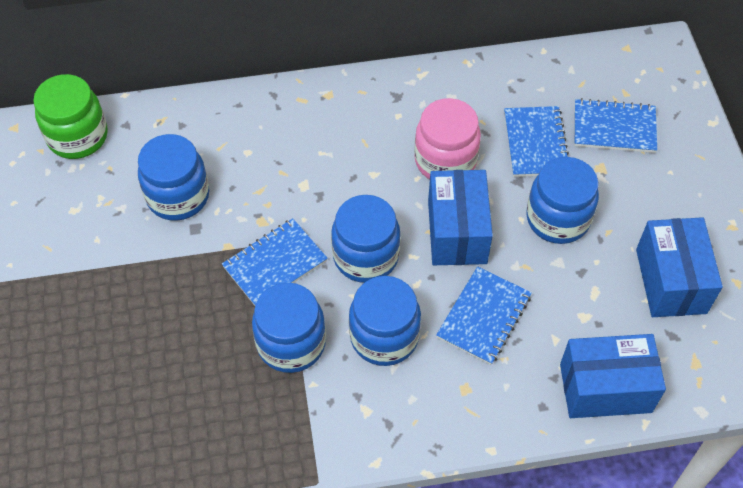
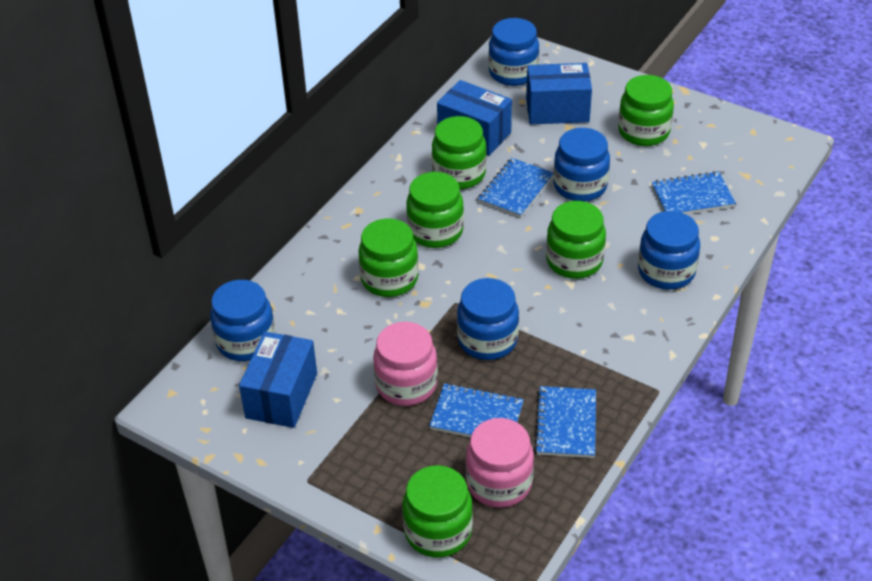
green jar: 1 -> 6
pink jar: 1 -> 2

